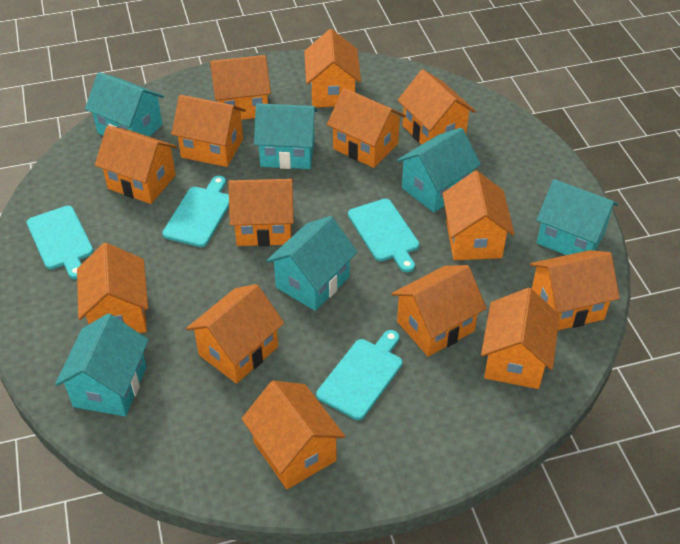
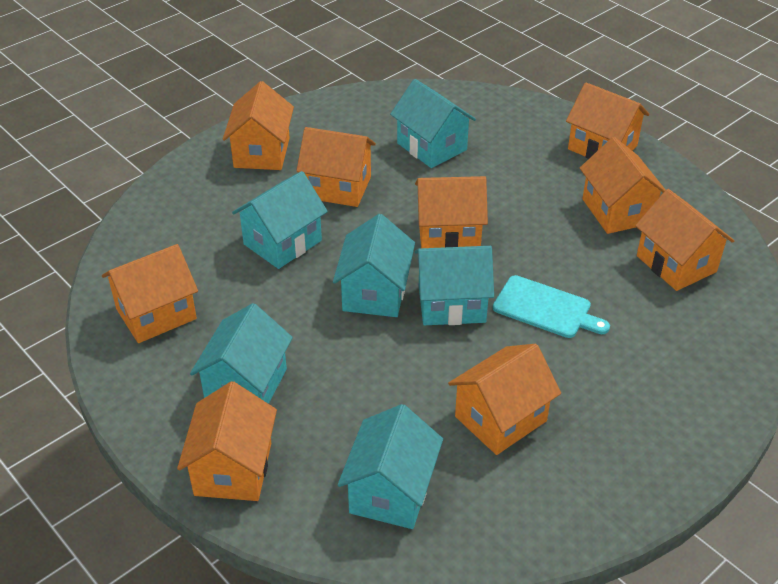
orange house: 14 -> 9
turquoise cutting board: 4 -> 1

